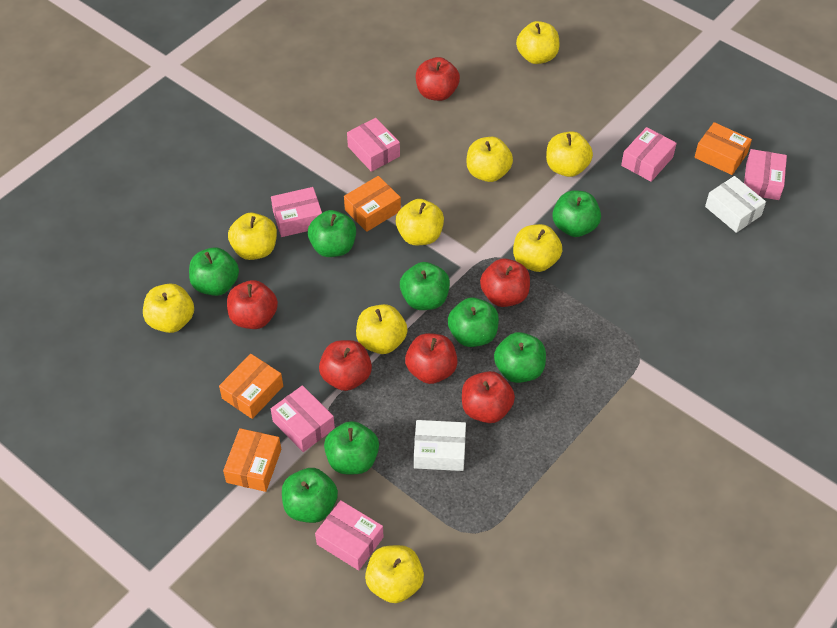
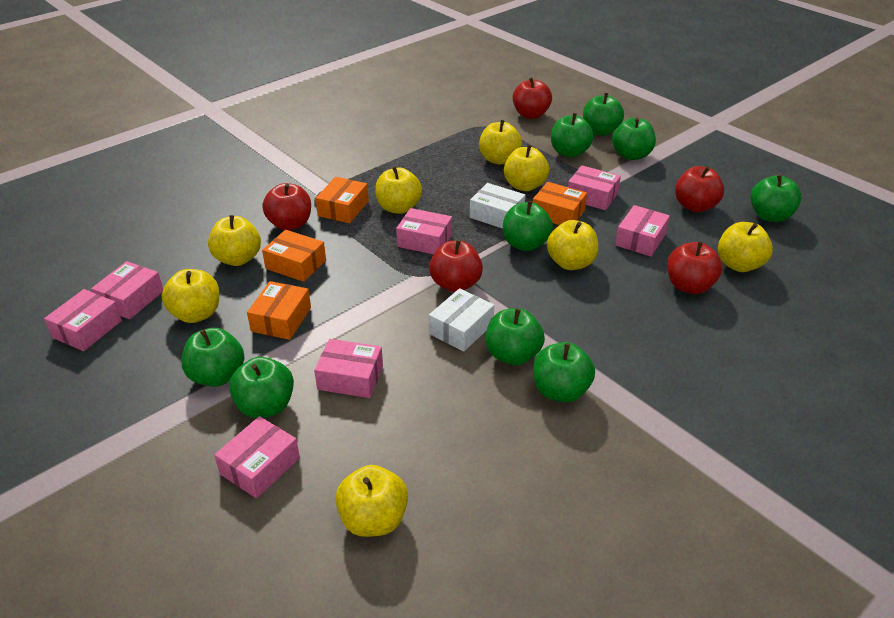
green apple: 8 -> 9
pink box: 6 -> 7
red apple: 6 -> 5
yellow apple: 9 -> 8

